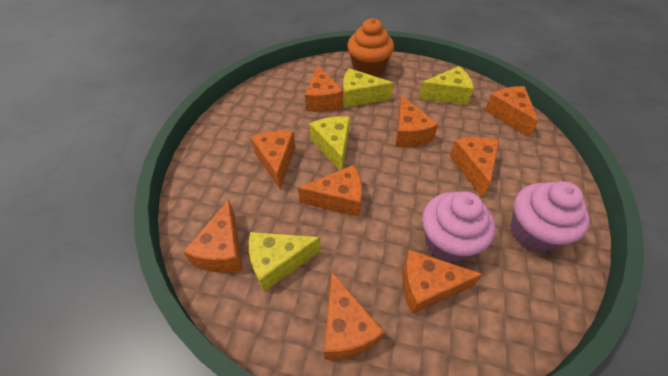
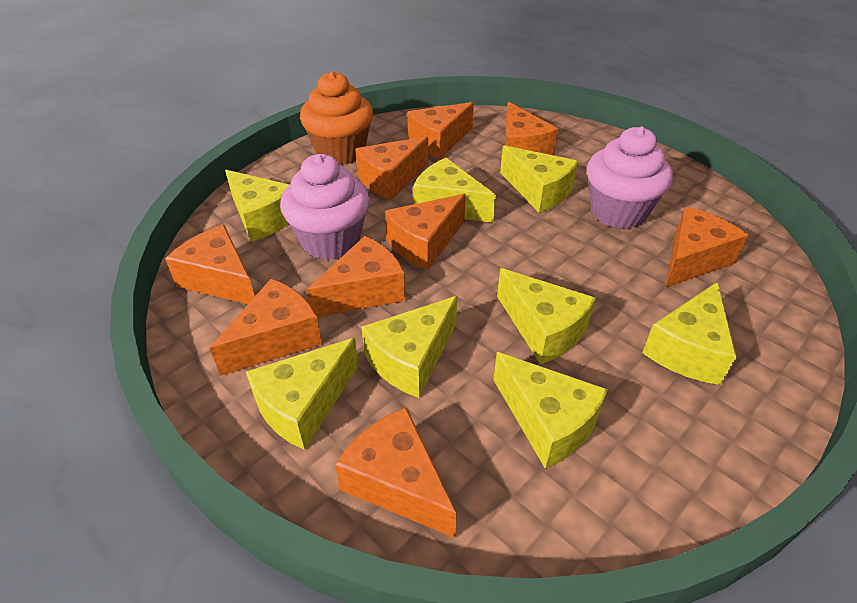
yellow cheese: 4 -> 8

